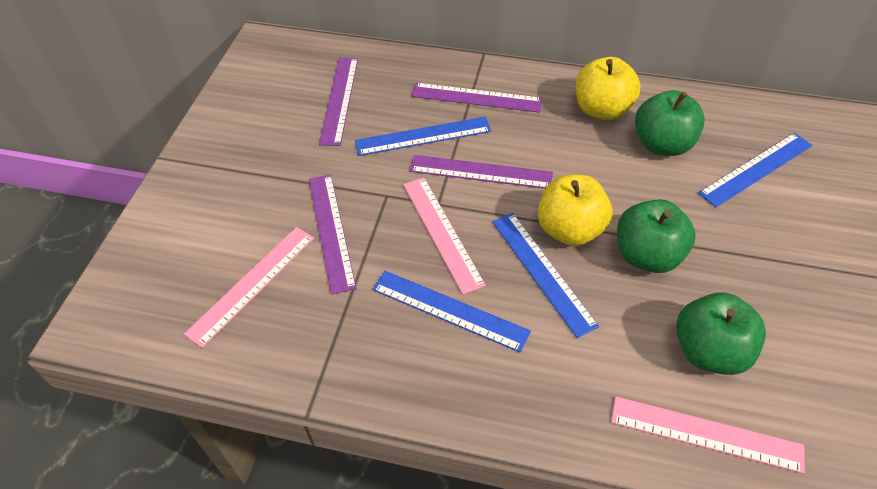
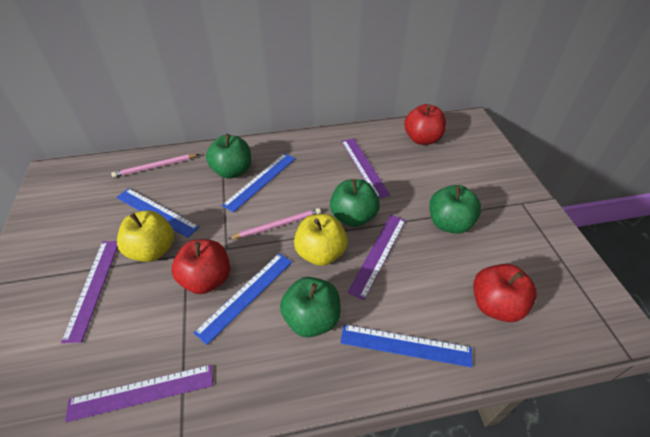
green apple: 3 -> 4
pink pencil: 0 -> 2
pink ruler: 3 -> 0
red apple: 0 -> 3

